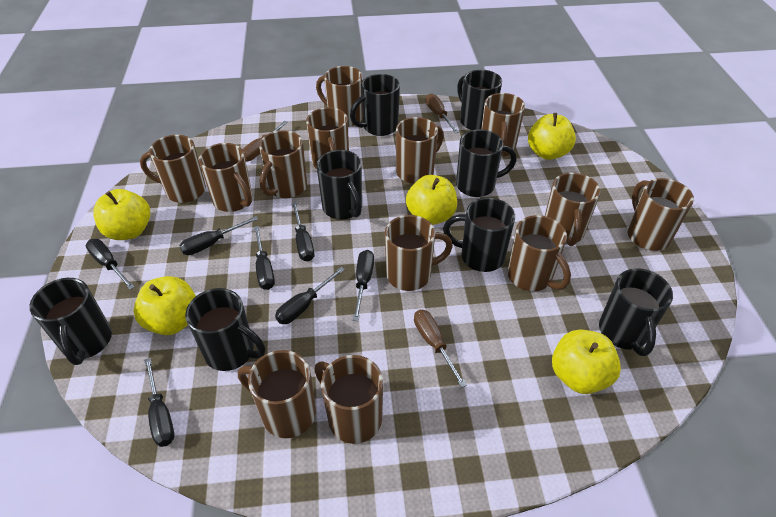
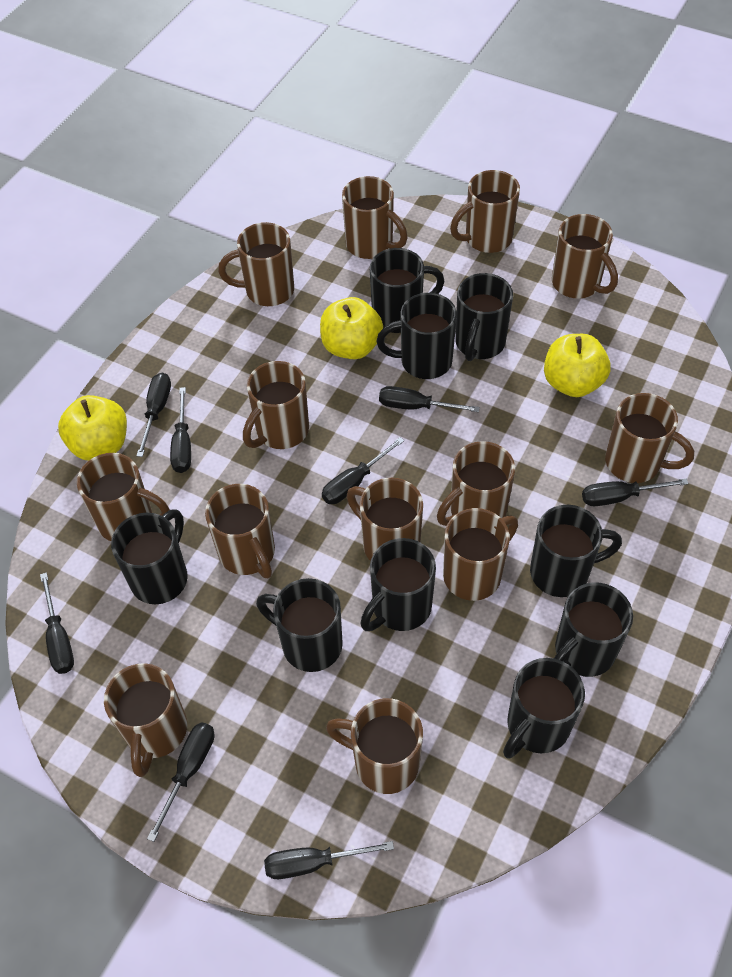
black mug: 8 -> 9
black screwdriver: 7 -> 8
brown screwdriver: 3 -> 0
yellow apple: 5 -> 3

